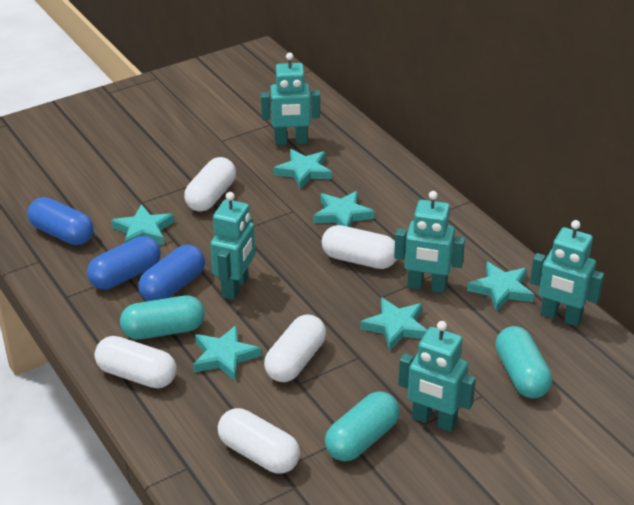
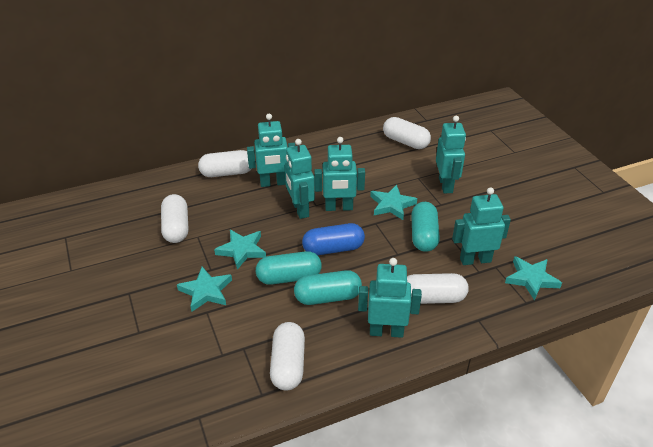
blue capsule: 3 -> 1
turquoise robot: 5 -> 6
turquoise star: 6 -> 4

